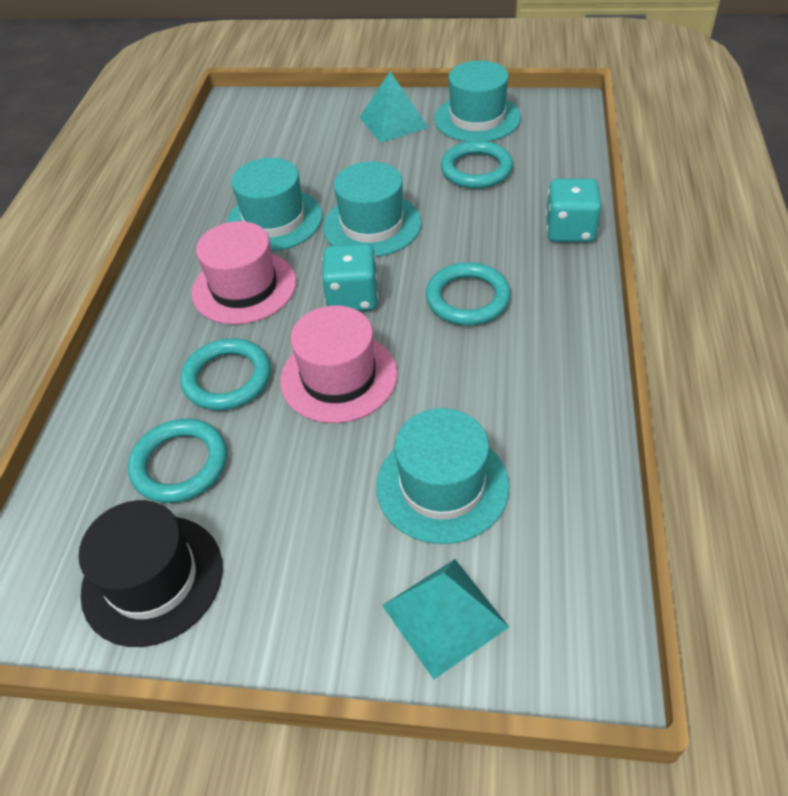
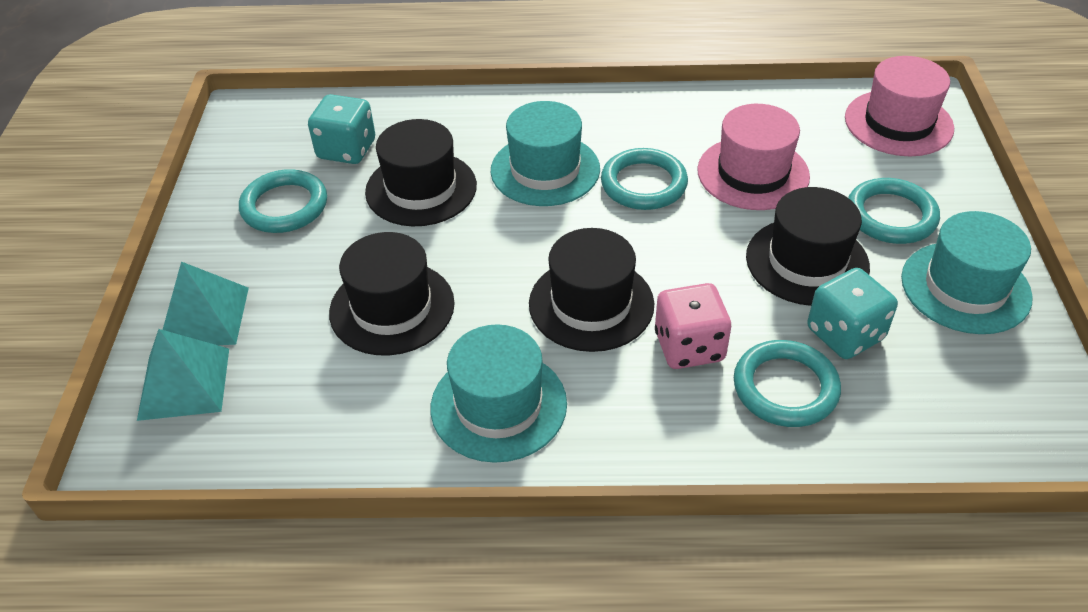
black hat: 1 -> 4
pink dice: 0 -> 1
turquoise hat: 4 -> 3

